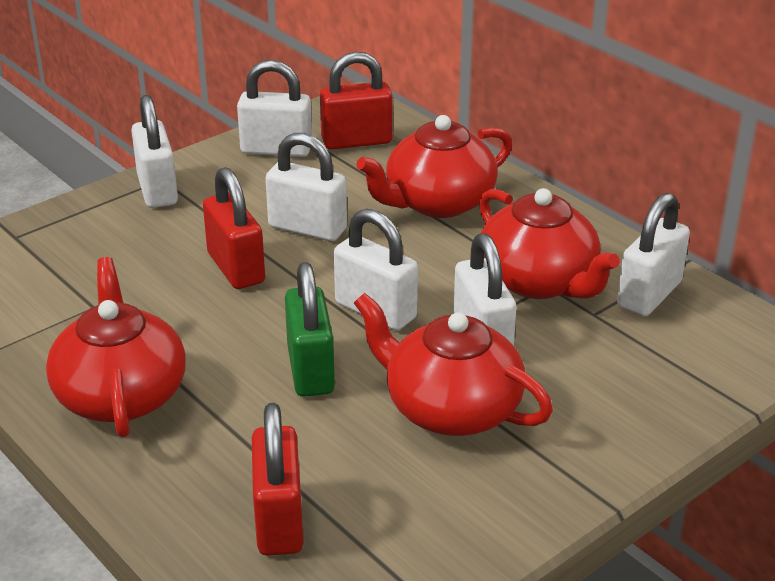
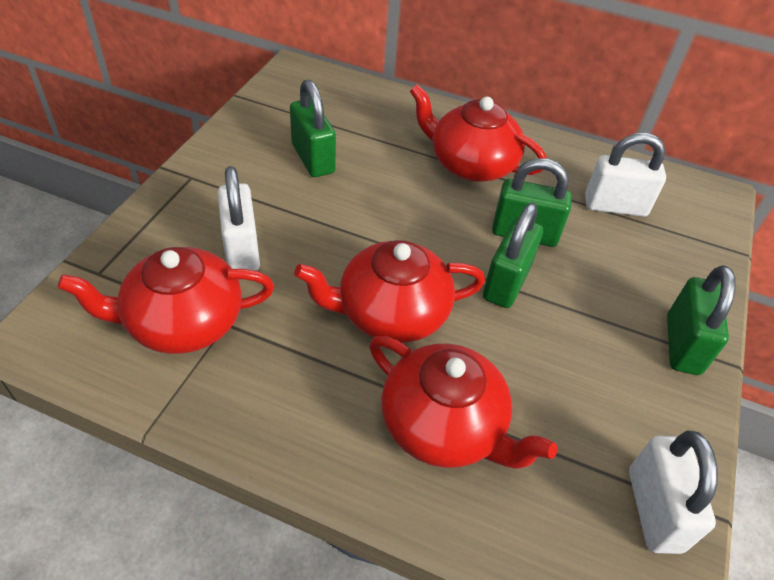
green padlock: 1 -> 4
red padlock: 3 -> 0
white padlock: 6 -> 3

